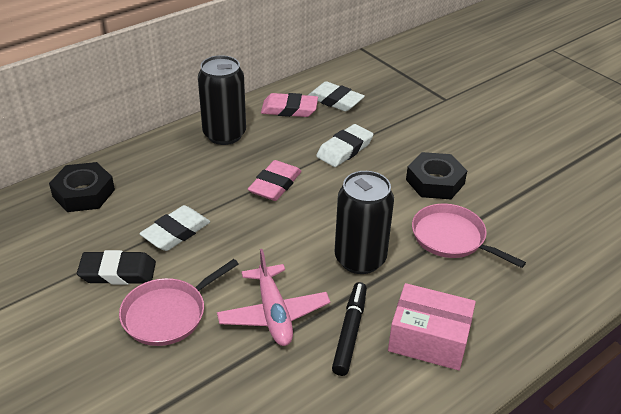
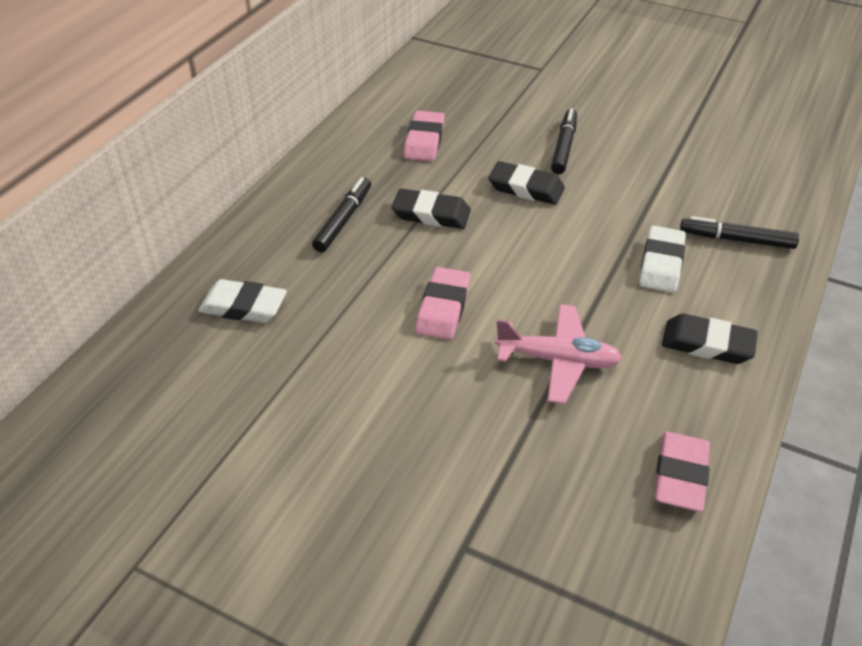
black can: 2 -> 0
black eraser: 1 -> 3
black marker: 1 -> 3
black nut: 2 -> 0
pink box: 1 -> 0
pink eraser: 2 -> 3
pink pan: 2 -> 0
white eraser: 3 -> 2

